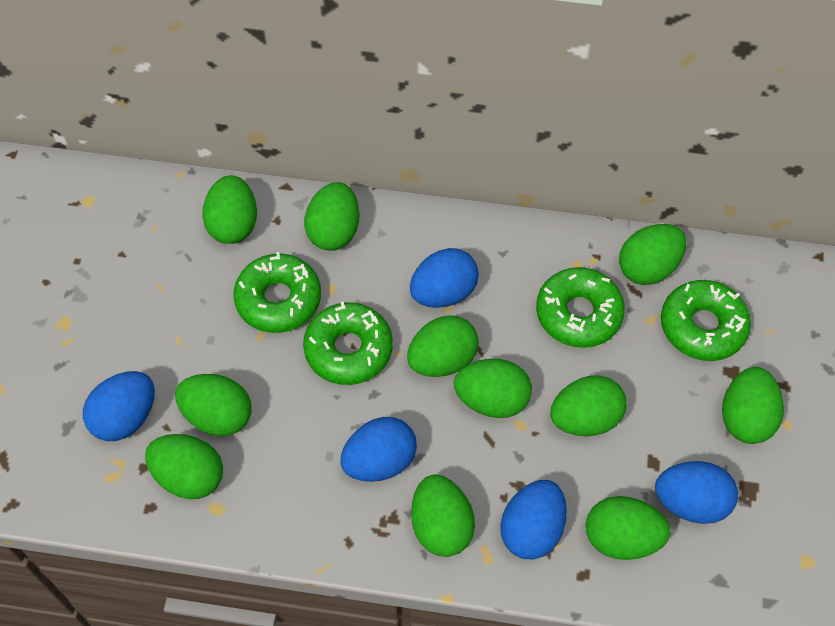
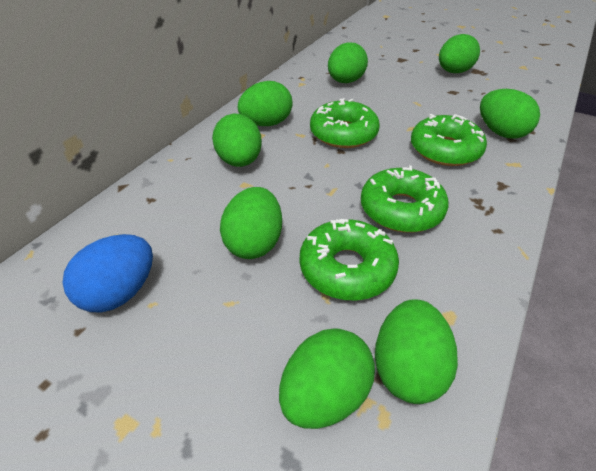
blue egg: 5 -> 1
green egg: 11 -> 8

